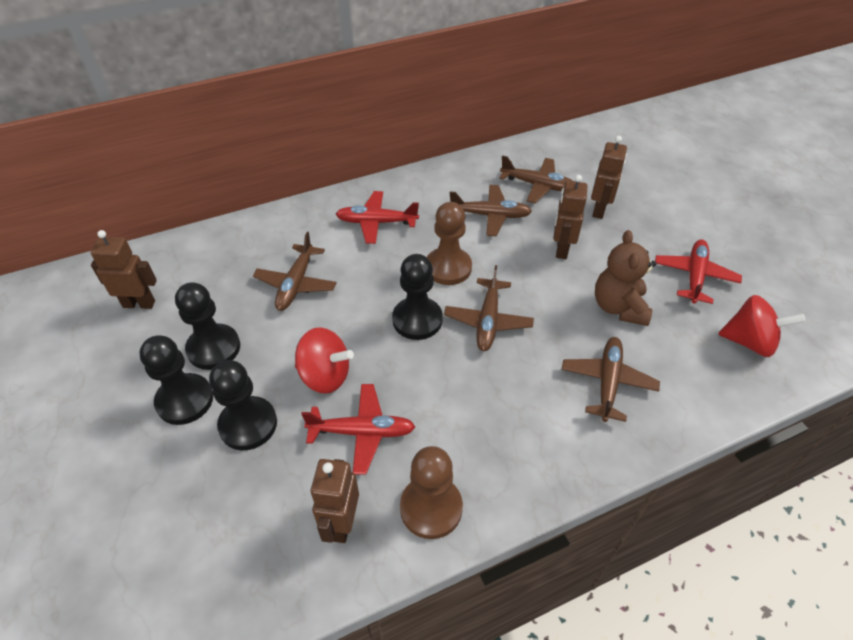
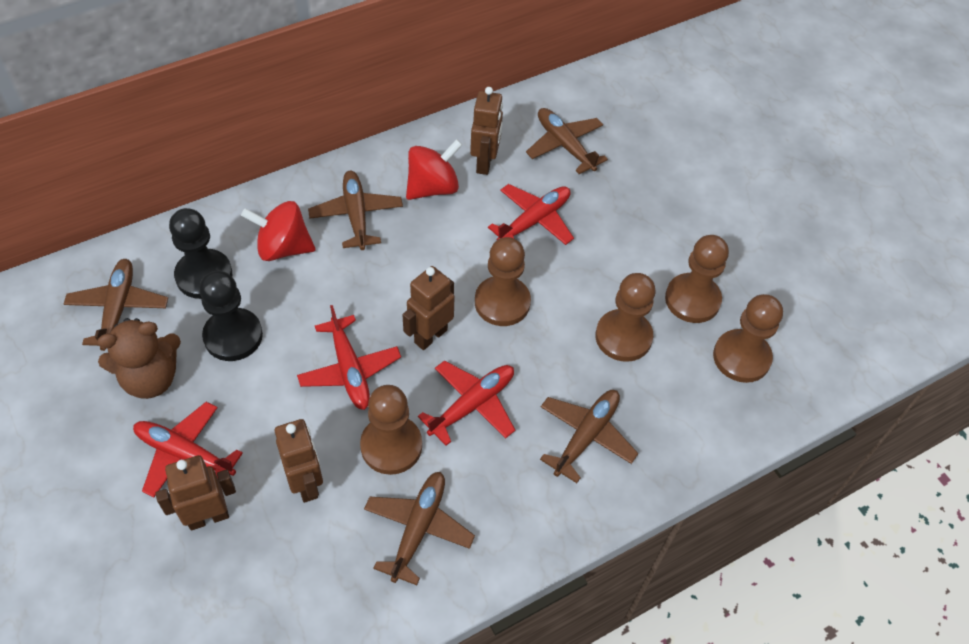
black pawn: 4 -> 2
brown pawn: 2 -> 5
red plane: 3 -> 4

